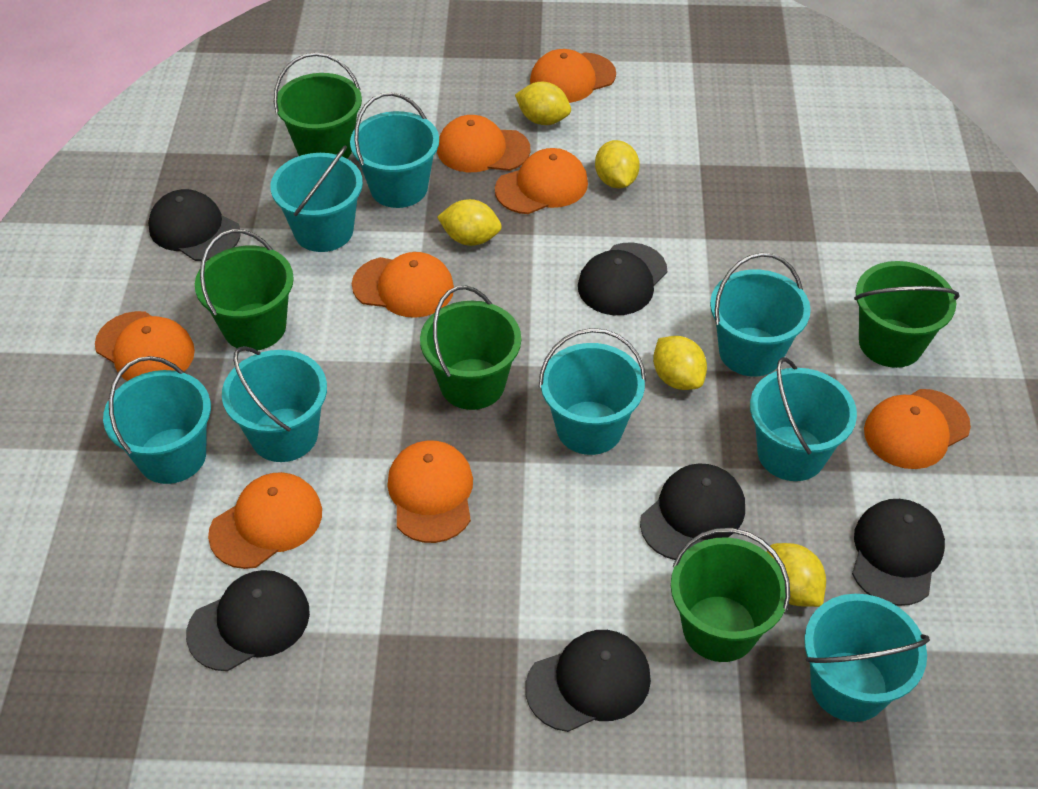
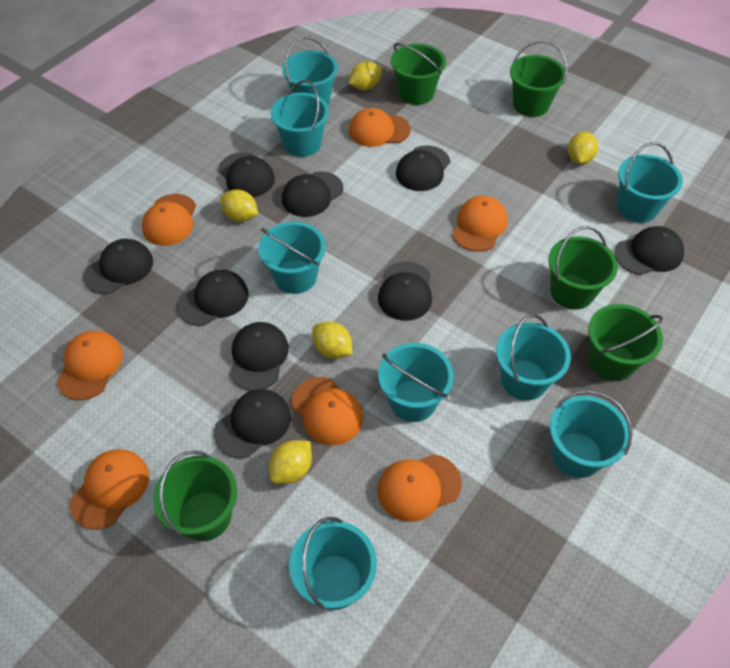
black cap: 6 -> 9
orange cap: 8 -> 7

